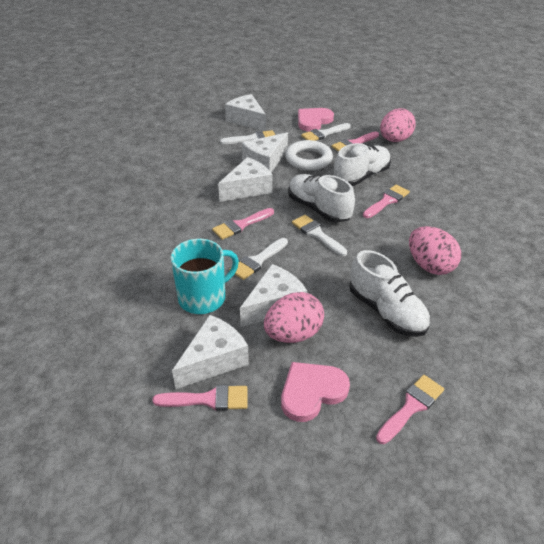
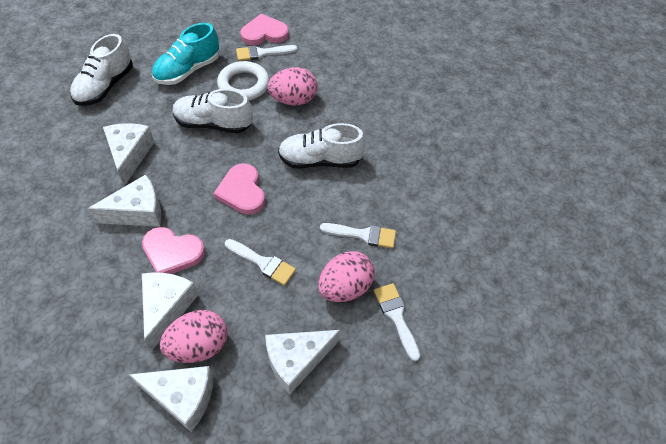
pink brush: 5 -> 0
pink heart: 2 -> 3
turquoise mug: 1 -> 0
turquoise shoe: 0 -> 1

